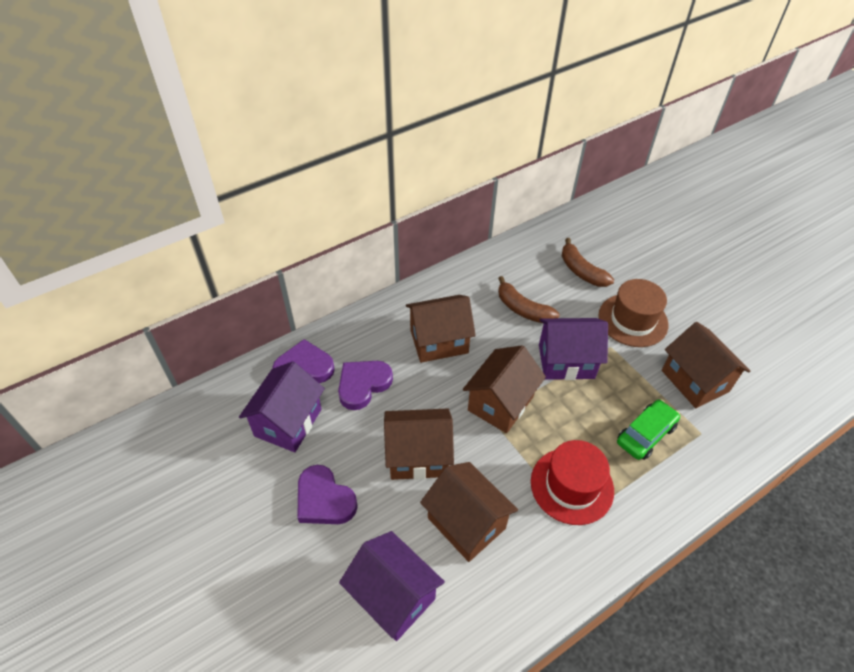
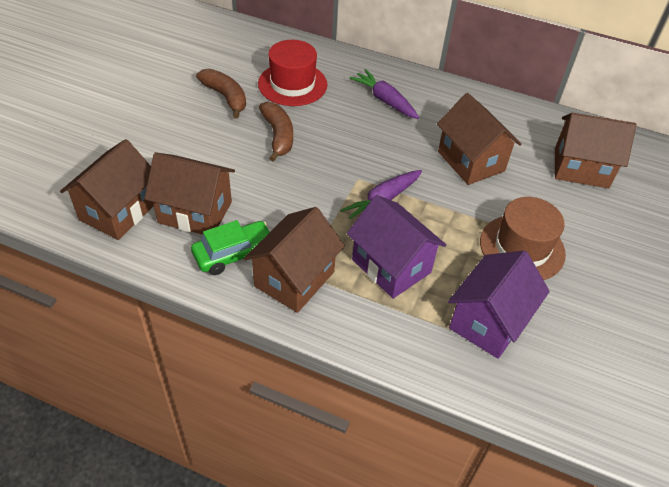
purple carrot: 0 -> 2
purple heart: 3 -> 0
purple house: 3 -> 2

